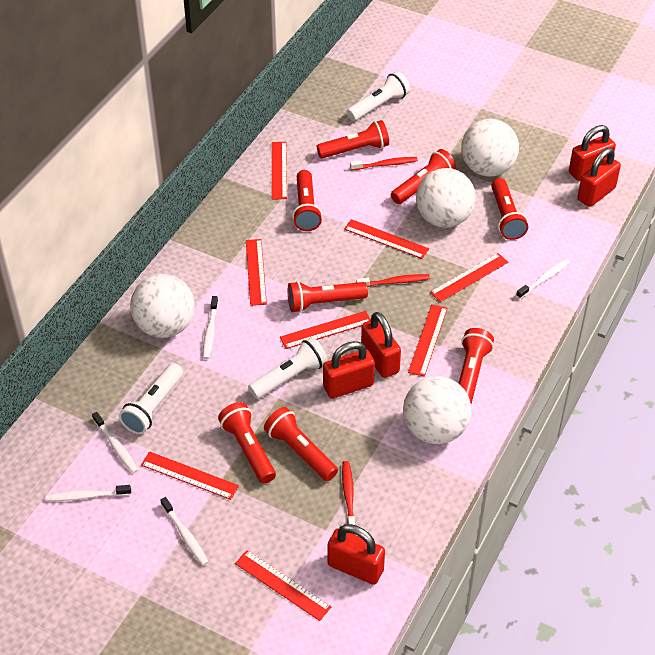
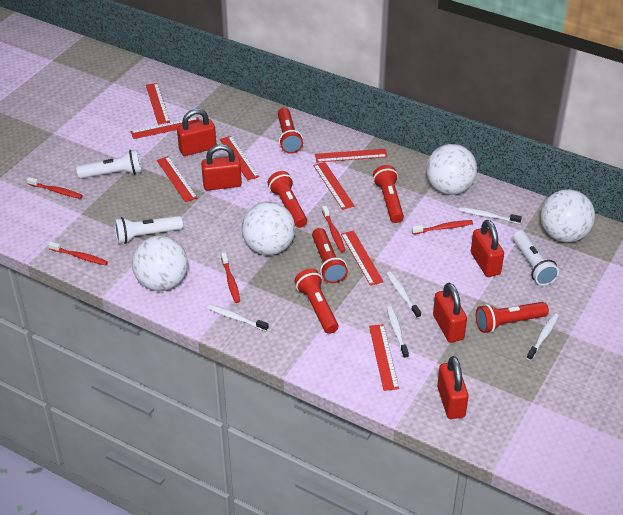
red flashlight: 8 -> 6
red toothbrush: 3 -> 5

